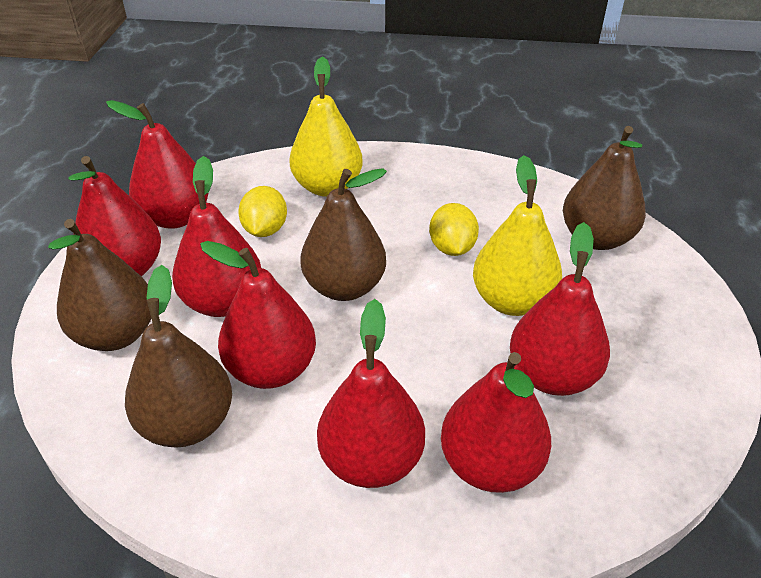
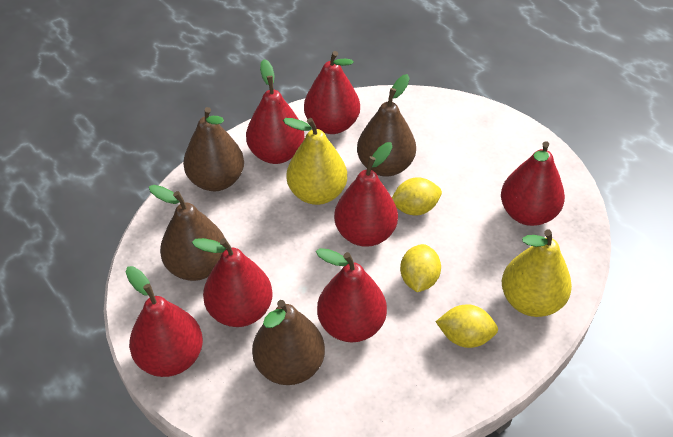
yellow lemon: 2 -> 3

